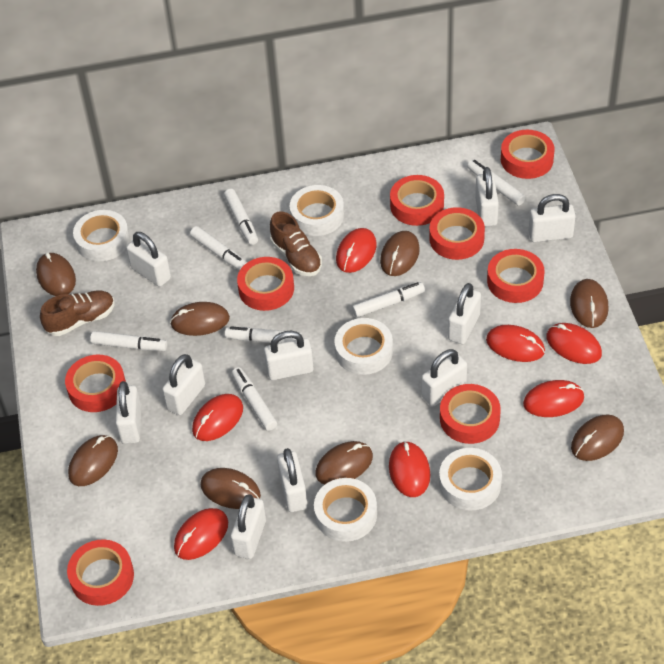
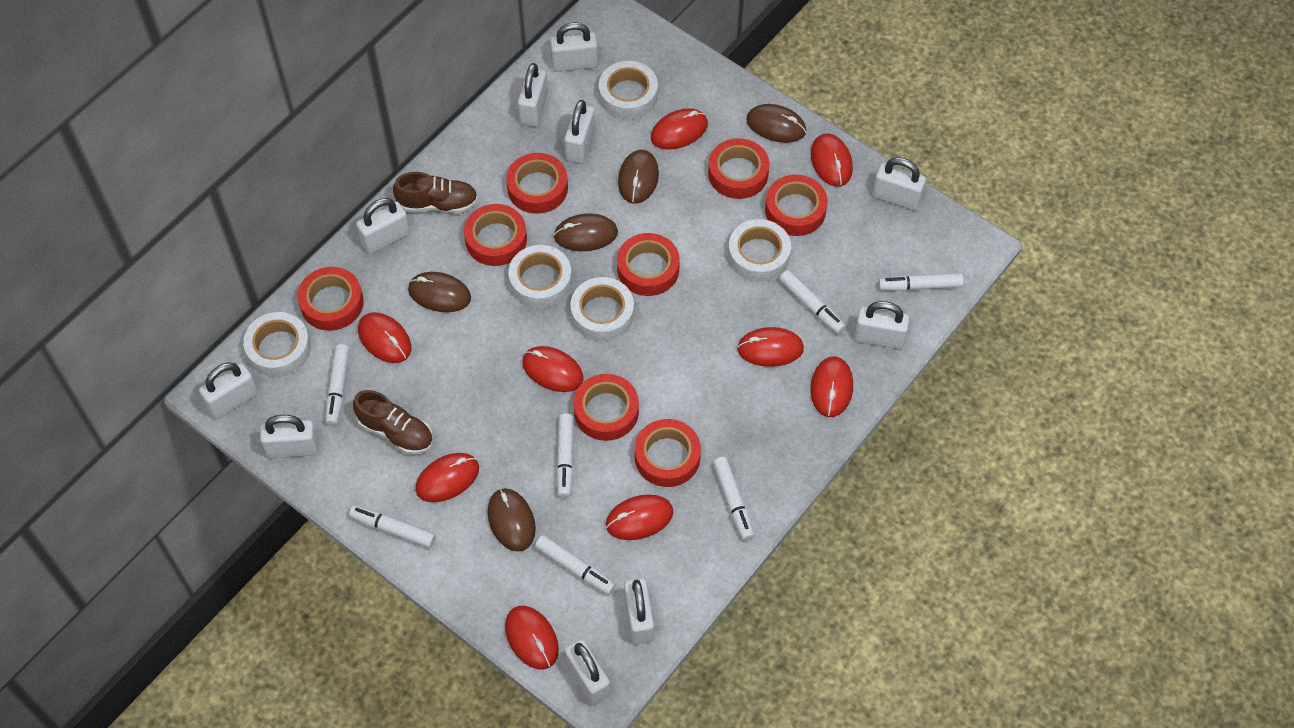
brown mouse: 8 -> 5
red mouse: 7 -> 9

